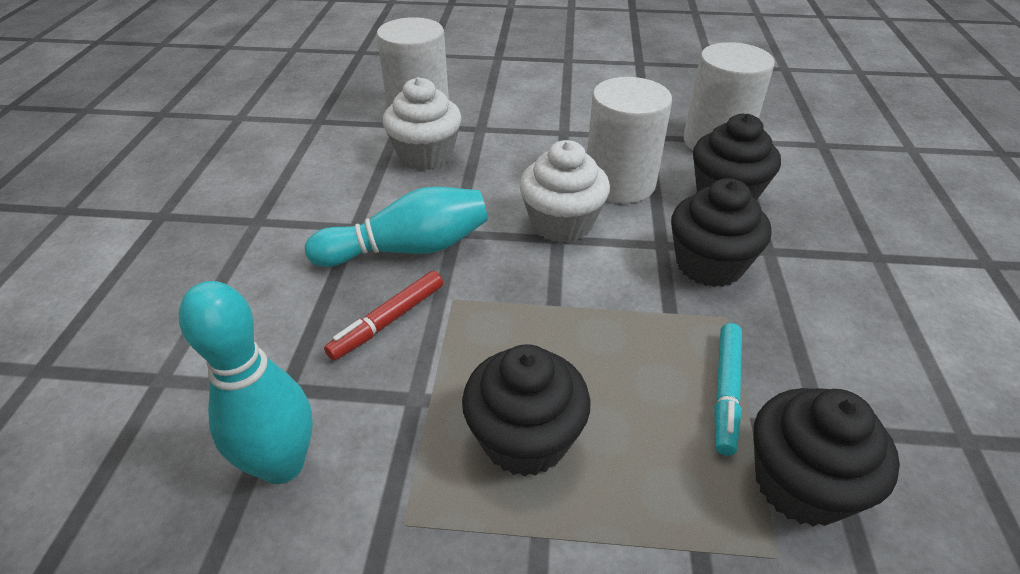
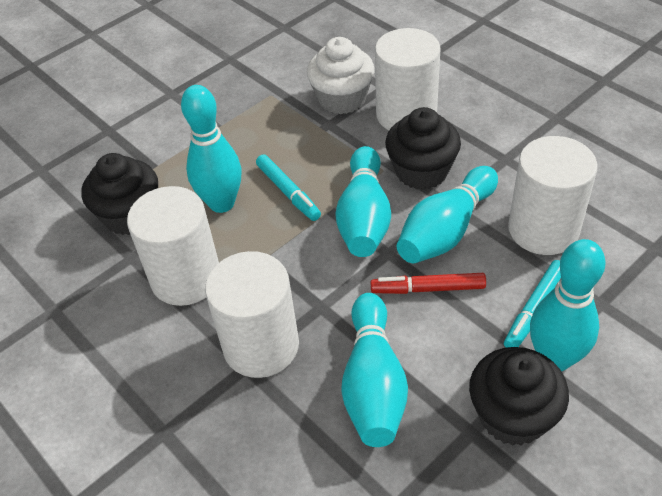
black cupcake: 4 -> 3
turquoise bowling pin: 2 -> 5
turquoise marker: 1 -> 2
white cupcake: 2 -> 1
white cylinder: 3 -> 4

